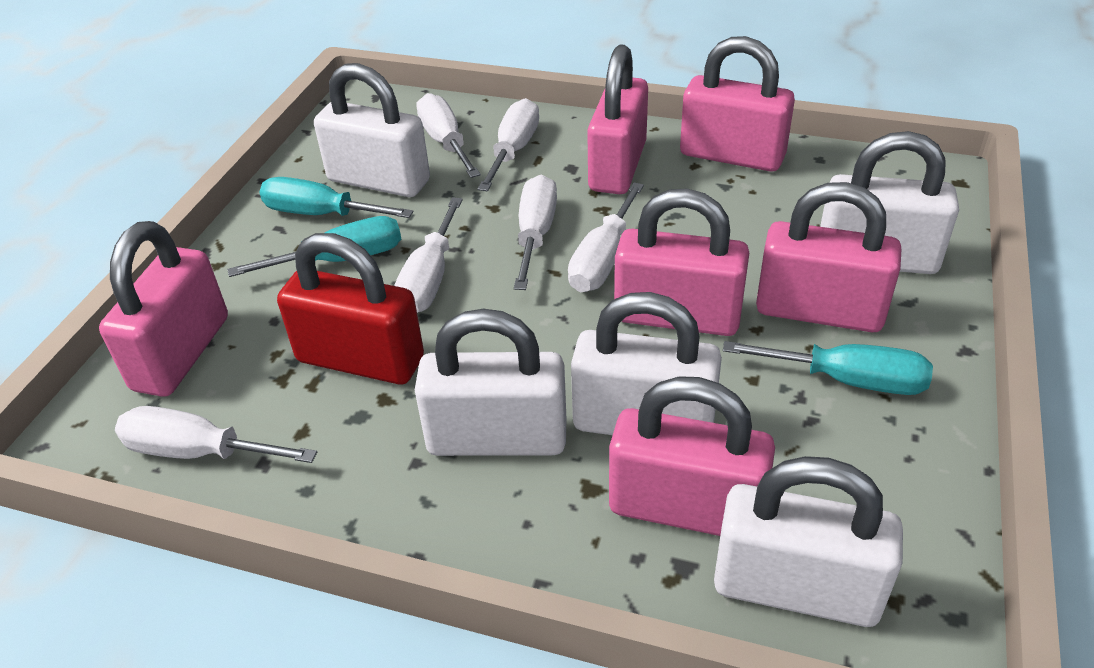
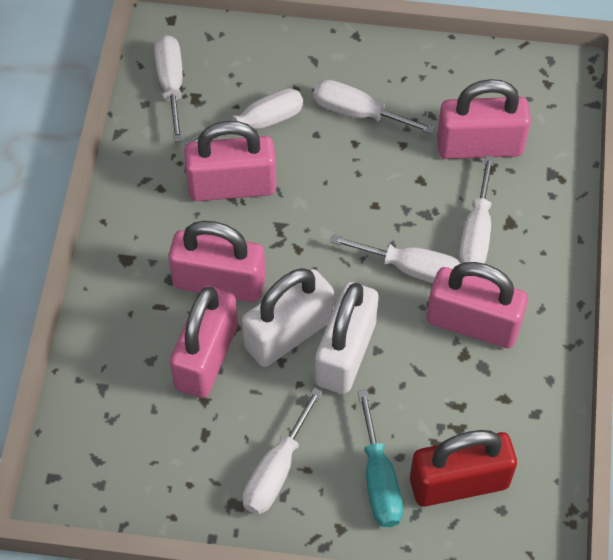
pink padlock: 6 -> 5
turquoise screwdriver: 3 -> 1
white padlock: 5 -> 2

